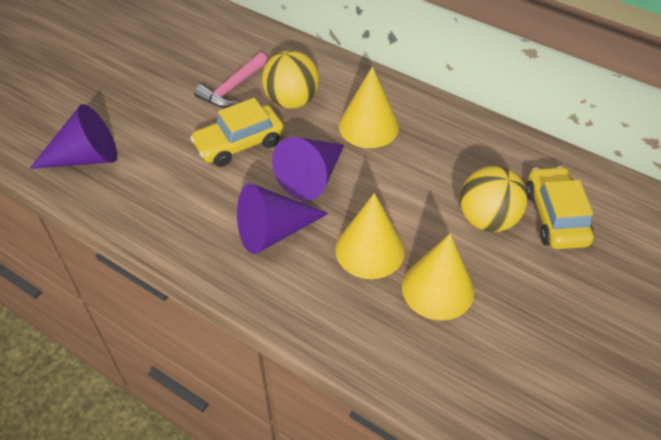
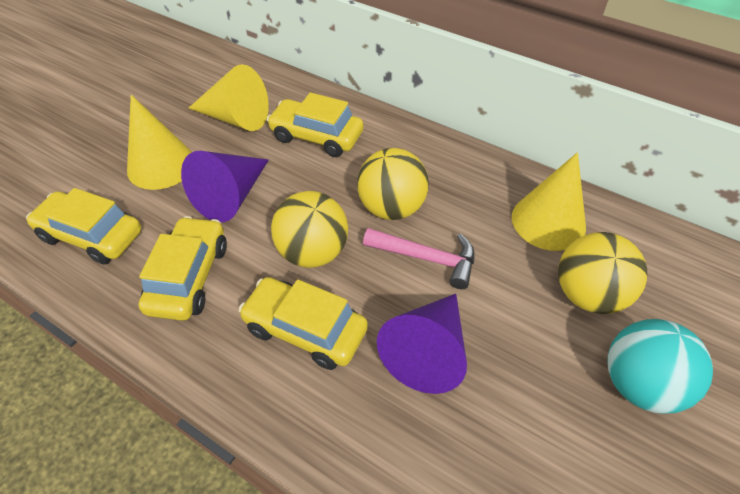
purple cone: 3 -> 2
turquoise ball: 0 -> 1
yellow ball: 2 -> 3
yellow car: 2 -> 4

